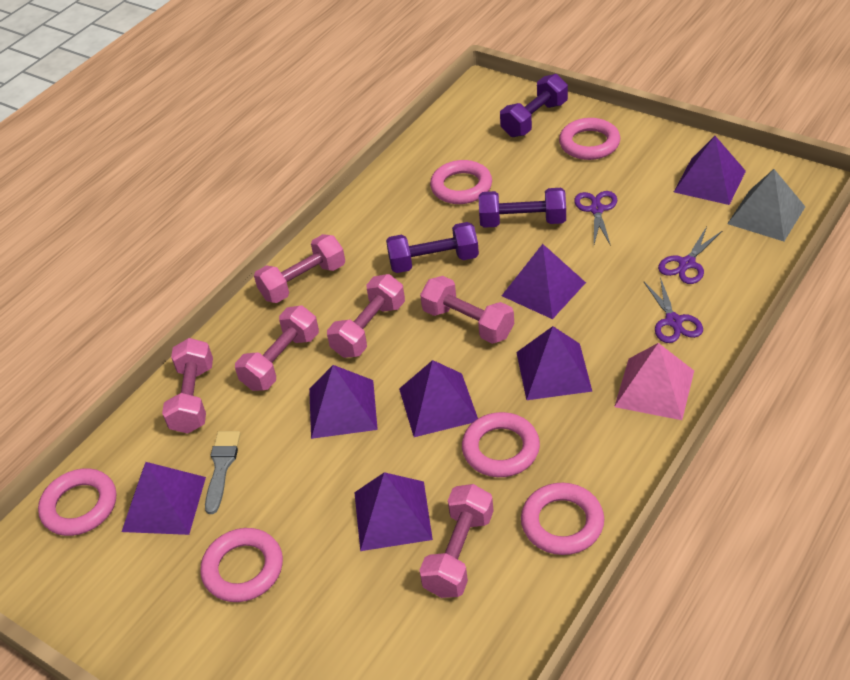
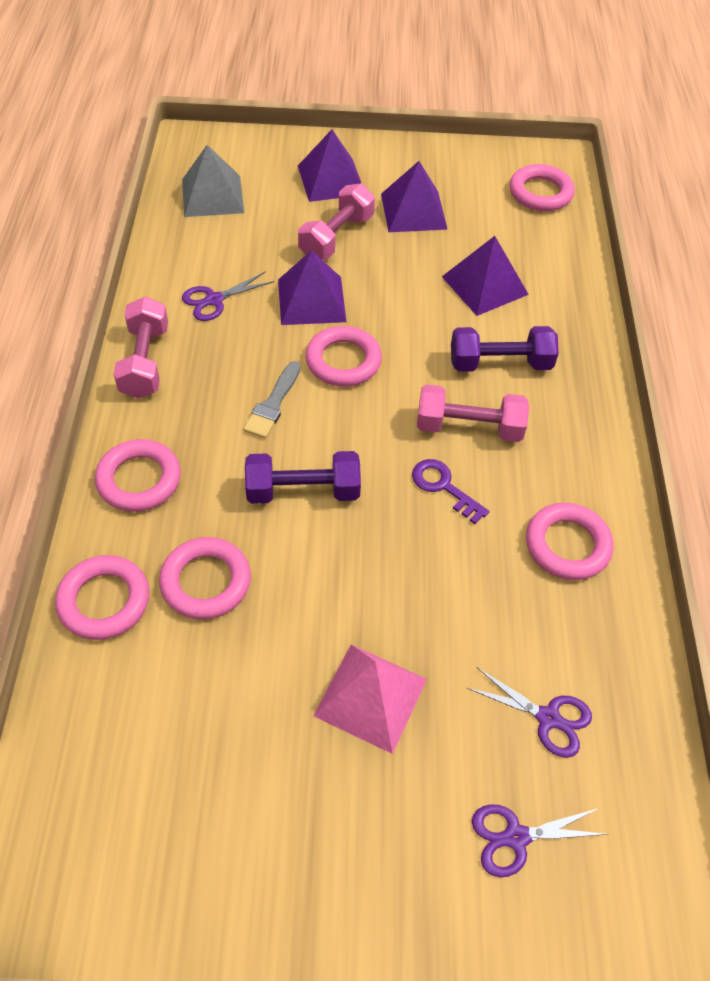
pink dumbbell: 6 -> 3
purple dumbbell: 3 -> 2
purple key: 0 -> 1
purple pyramid: 7 -> 4

